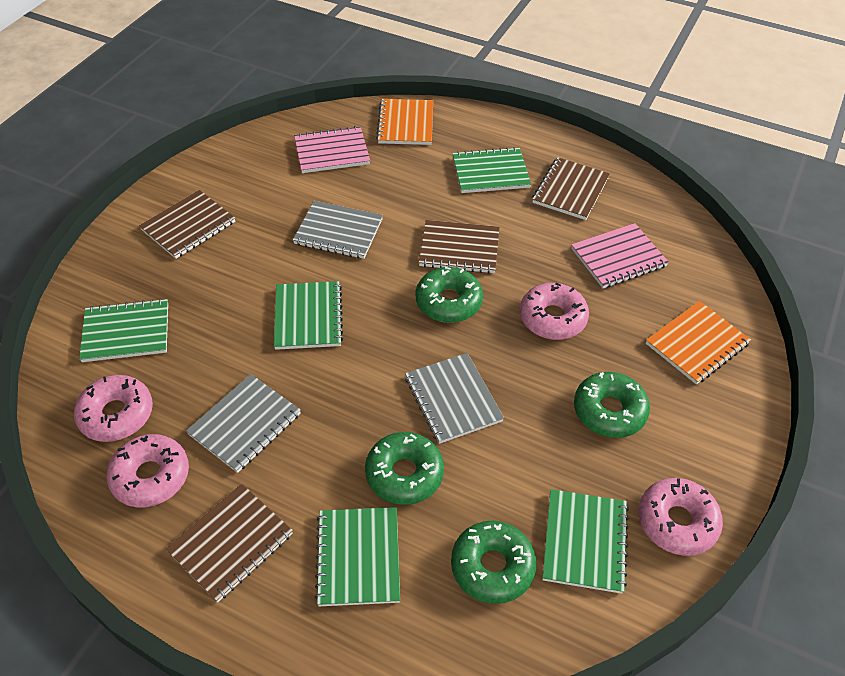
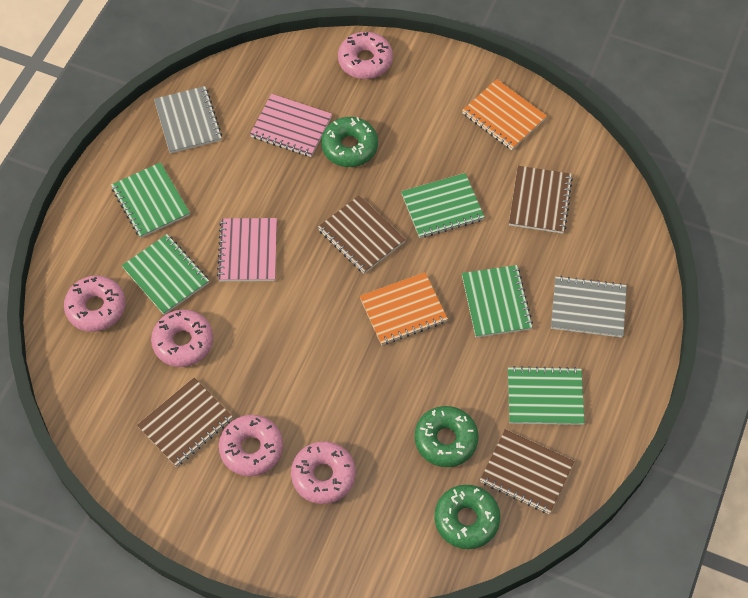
green donut: 4 -> 3
grey notebook: 3 -> 2
pink donut: 4 -> 5

